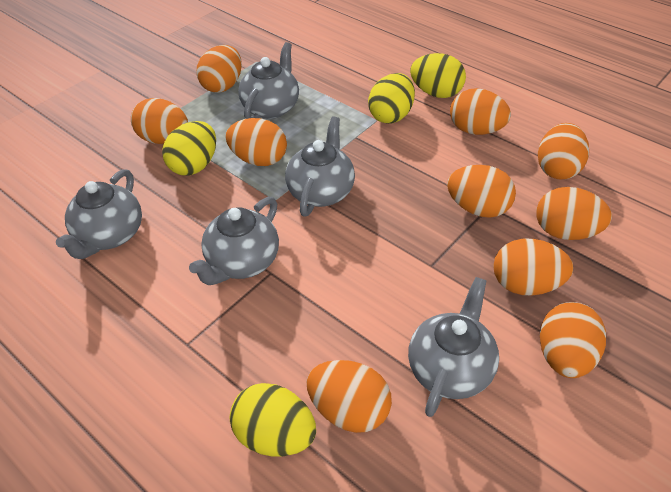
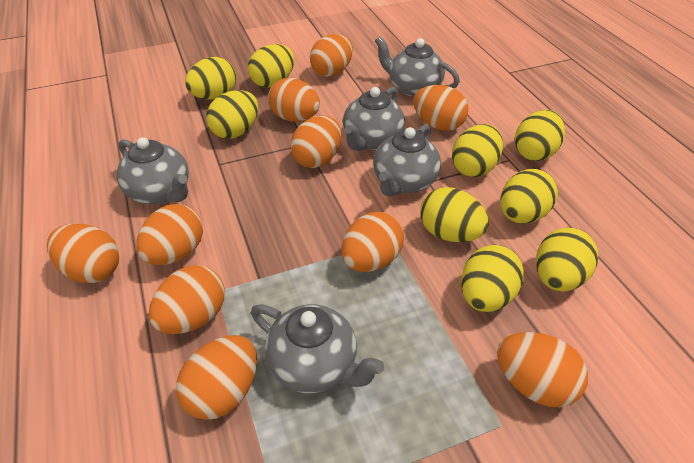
yellow egg: 4 -> 9

